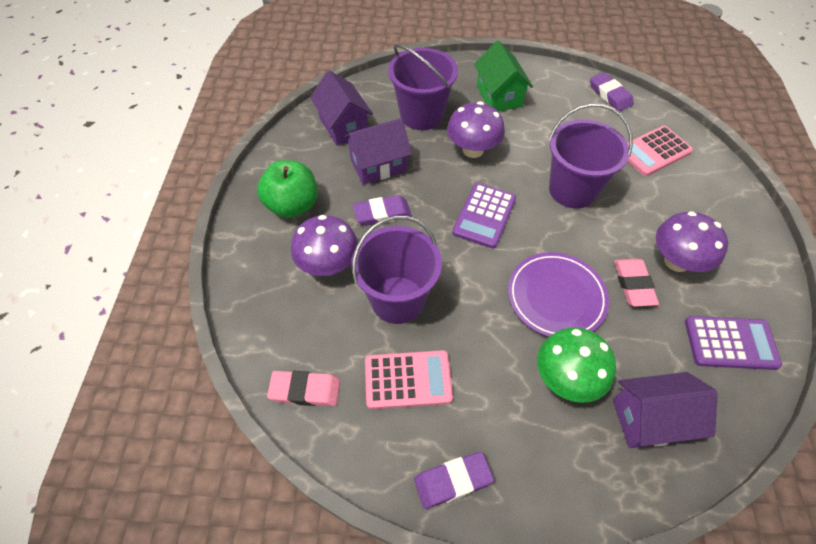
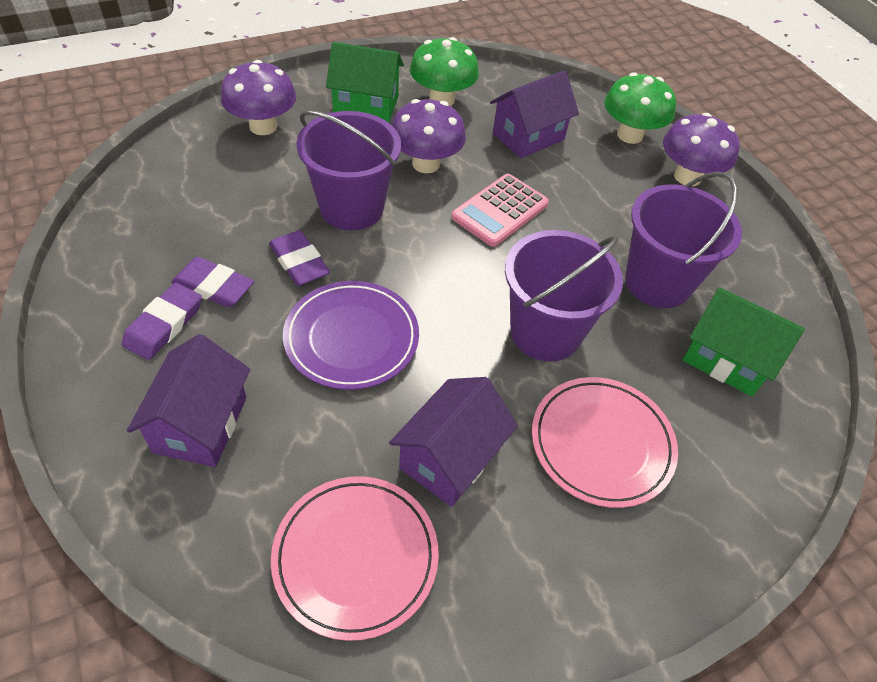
green apple: 1 -> 0
green house: 1 -> 2
green mushroom: 1 -> 2
pink calculator: 2 -> 1
pink eraser: 2 -> 0
pink plate: 0 -> 2
purple calculator: 2 -> 0

